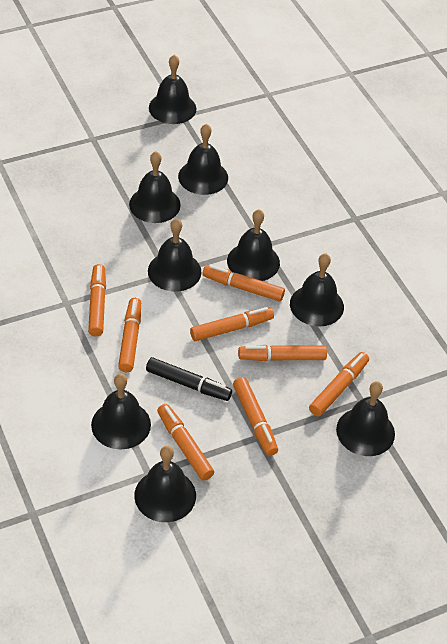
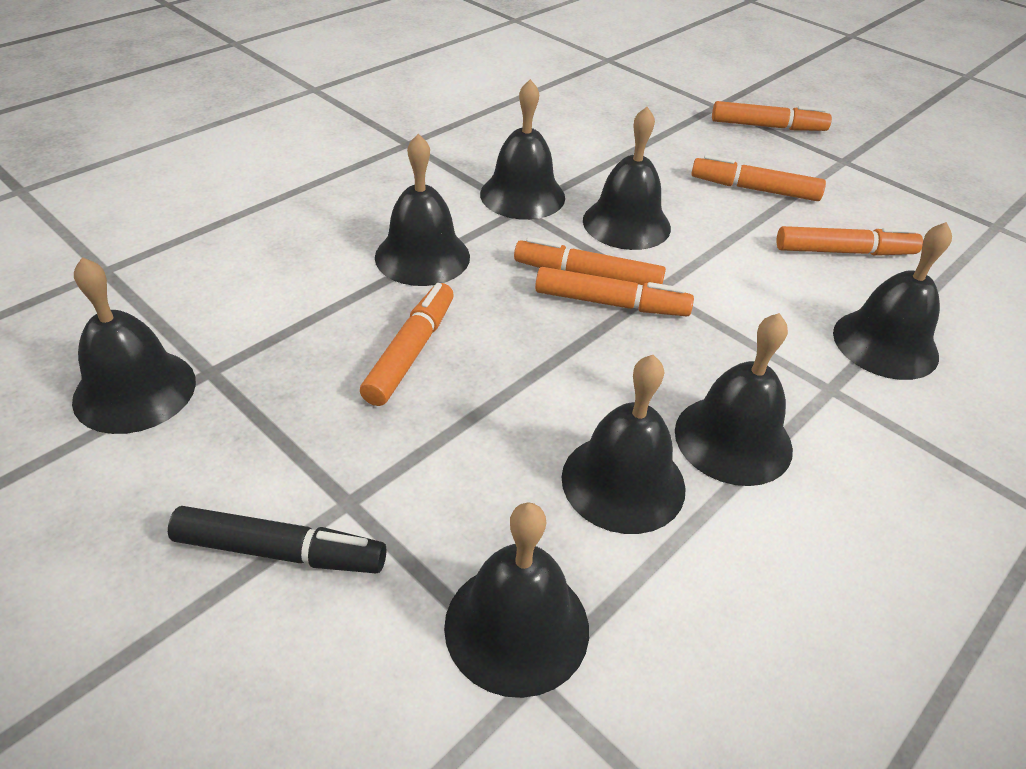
black bell: 9 -> 8
orange marker: 8 -> 6

